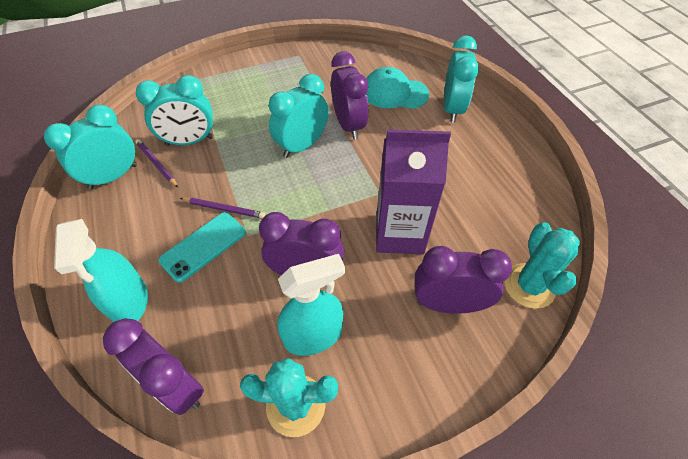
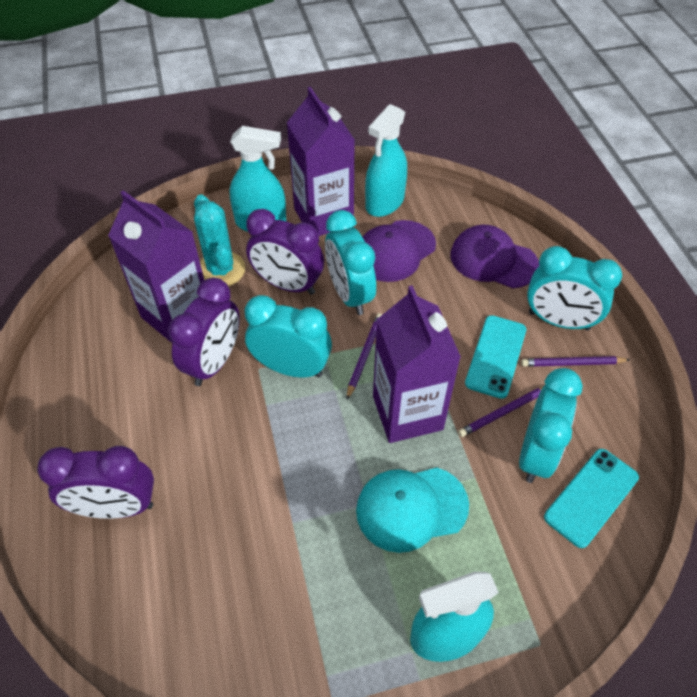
purple cap: 0 -> 2
purple carton: 1 -> 3
purple clock: 4 -> 3
purple pencil: 2 -> 3
turquoise cactus: 2 -> 1
turquoise phone: 1 -> 2
turquoise spray bottle: 2 -> 3

